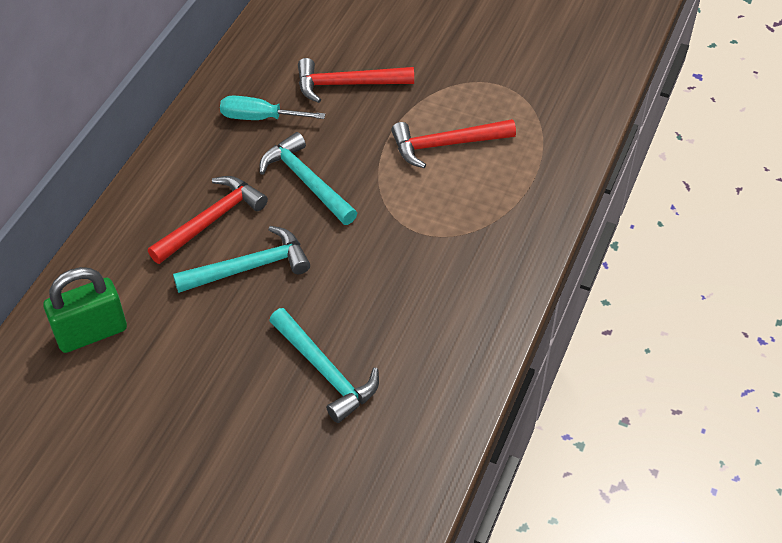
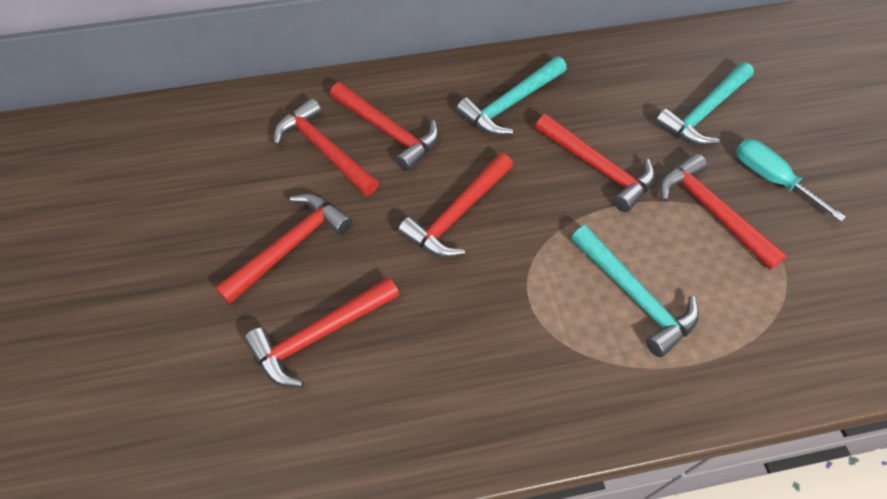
green padlock: 1 -> 0
red hammer: 3 -> 7

